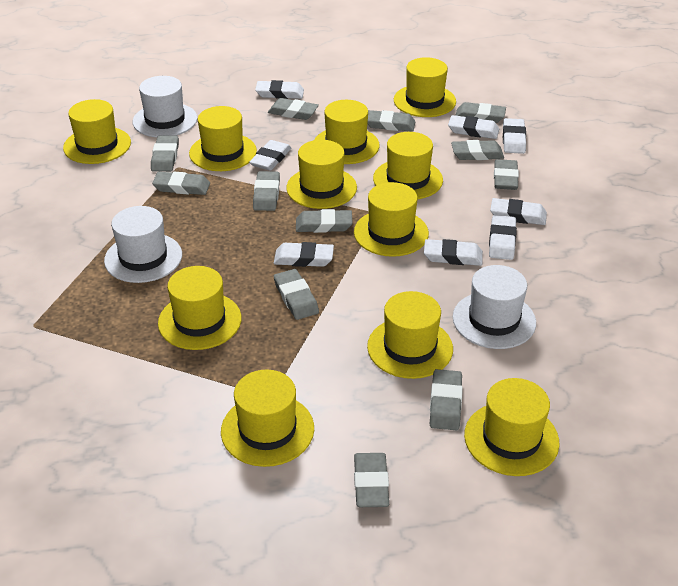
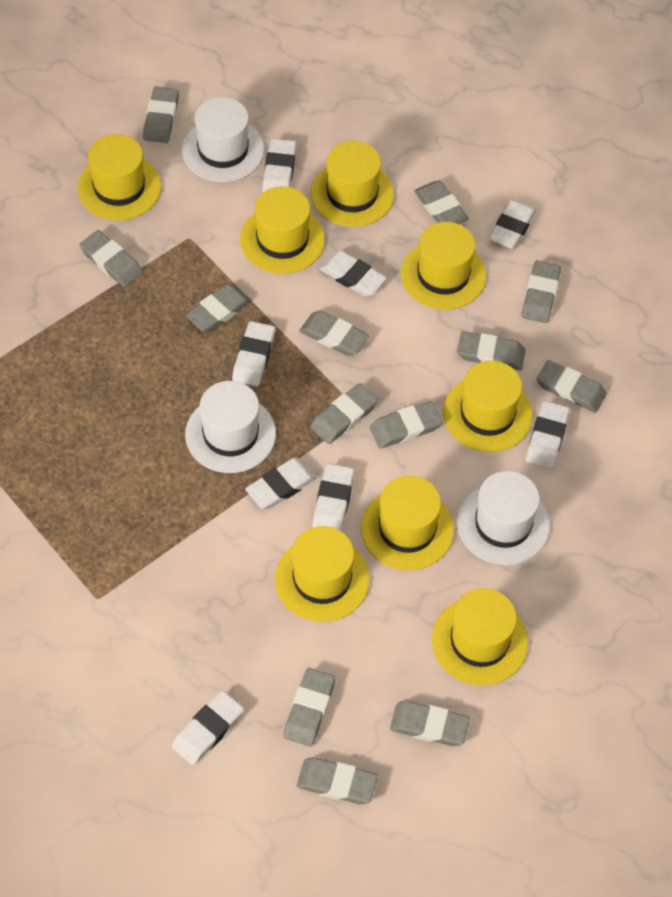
grey eraser: 12 -> 13
yellow hat: 11 -> 8

